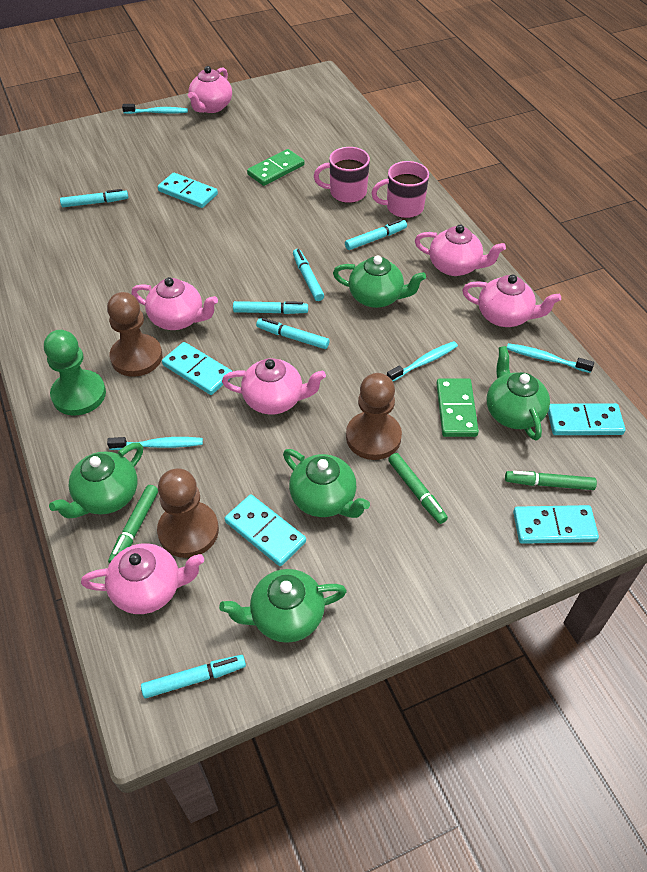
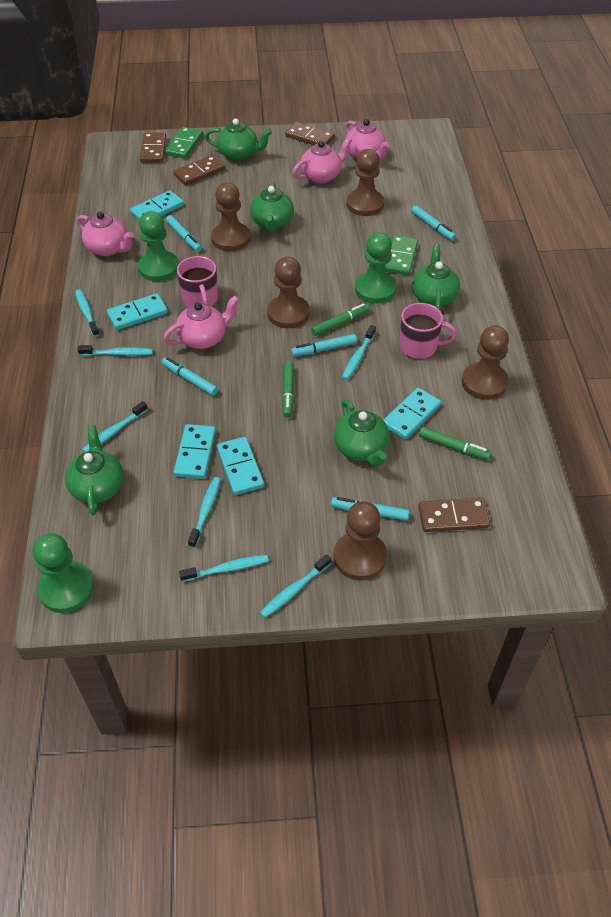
brown domino: 0 -> 4
brown pawn: 3 -> 5
green pawn: 1 -> 3
pink teapot: 6 -> 4
turquoise marker: 6 -> 5
turquoise toothbrush: 4 -> 7

